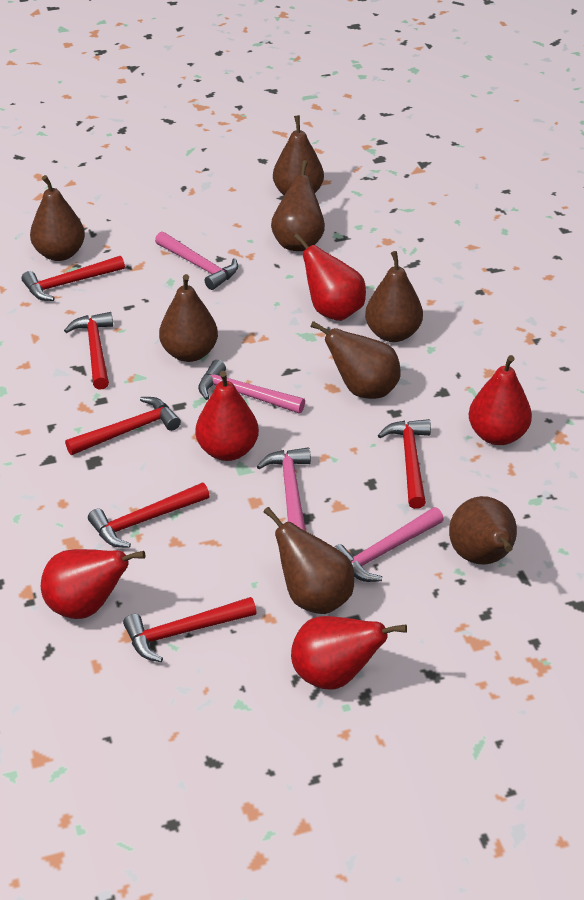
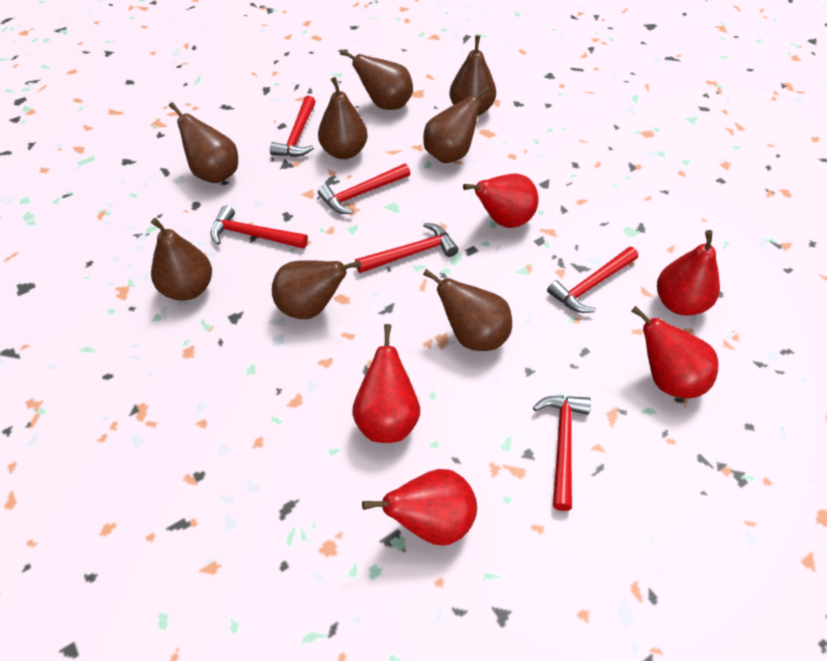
pink hammer: 4 -> 0

